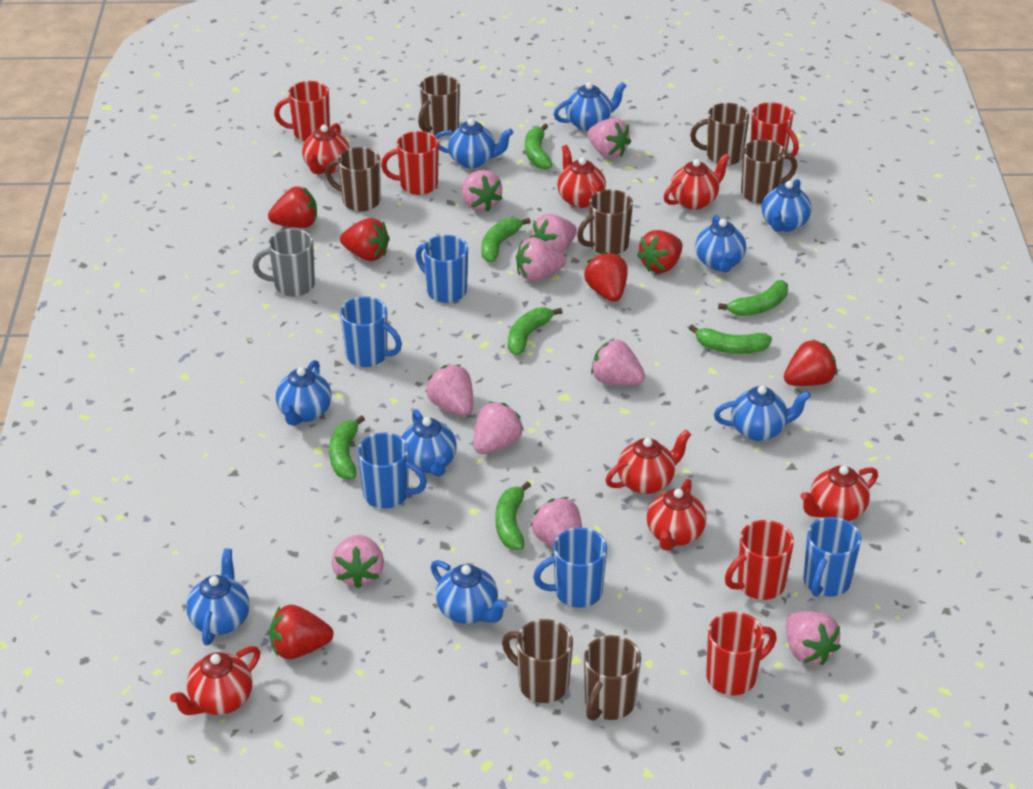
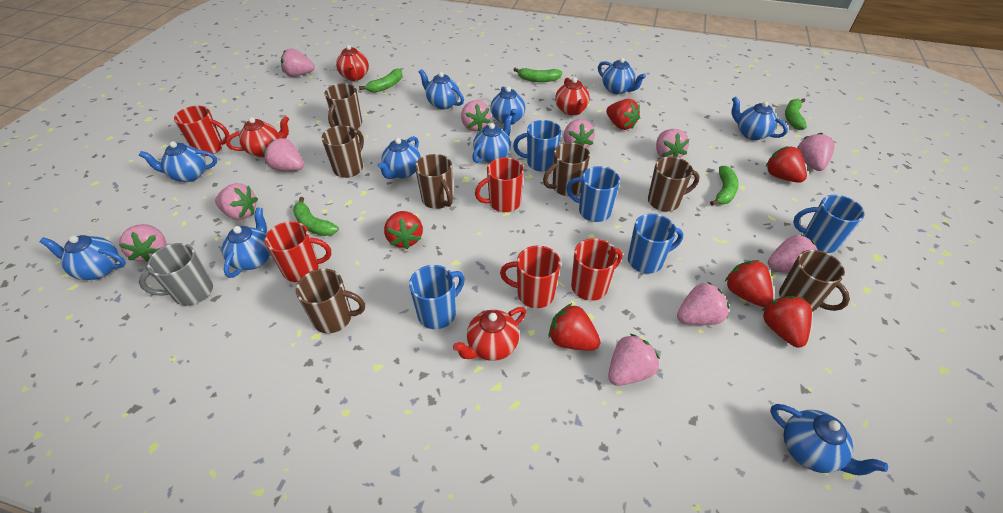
blue teapot: 9 -> 10
green banana: 7 -> 5
pink strawberry: 10 -> 11
red teapot: 7 -> 4

